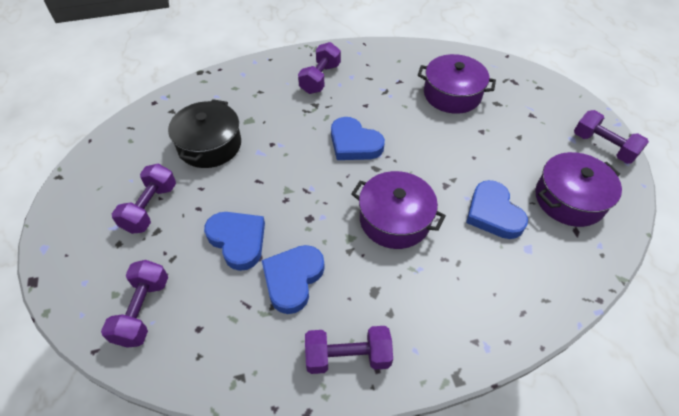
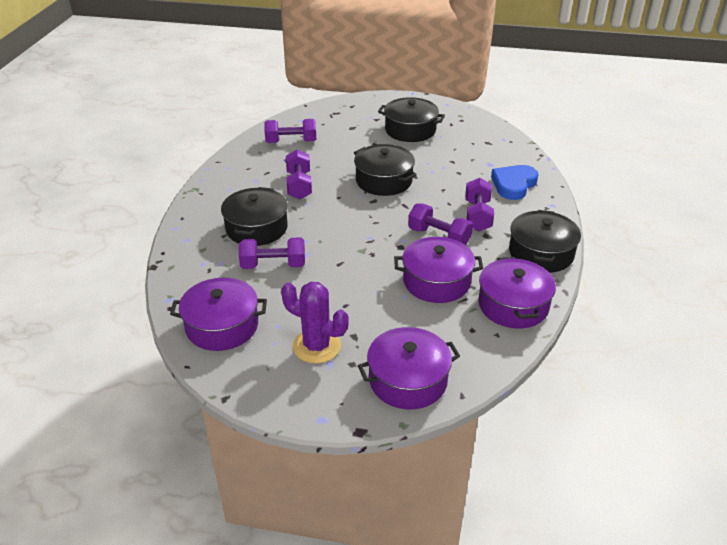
black pot: 1 -> 4
blue heart: 4 -> 1
purple cactus: 0 -> 1
purple pot: 3 -> 4

